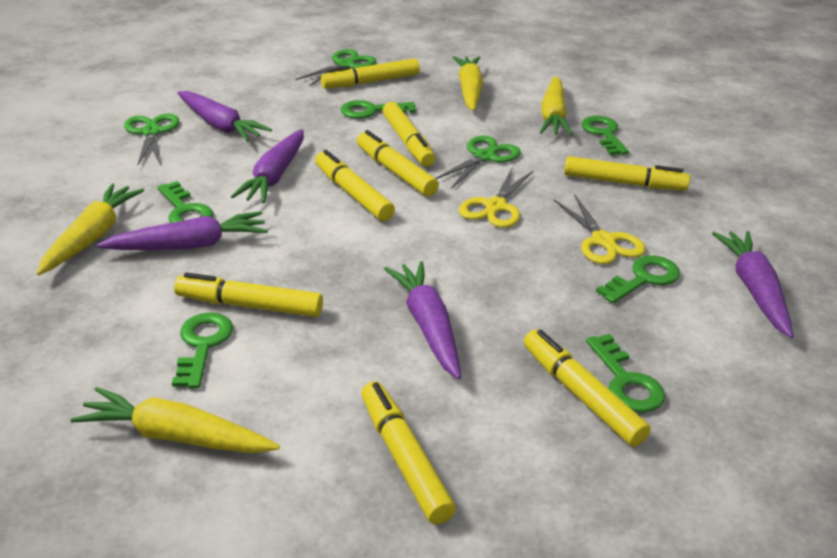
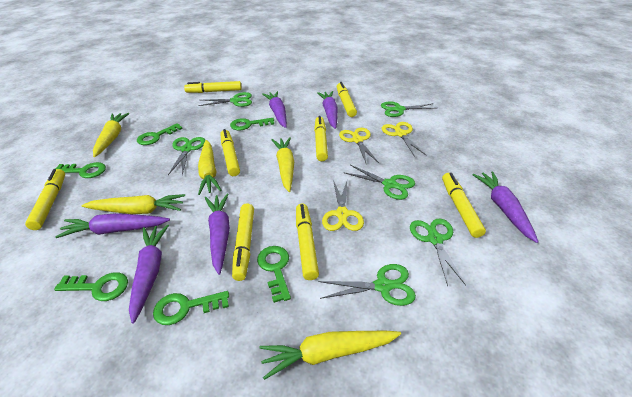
green scissors: 3 -> 6
purple carrot: 5 -> 6
yellow carrot: 4 -> 5
yellow scissors: 2 -> 3

